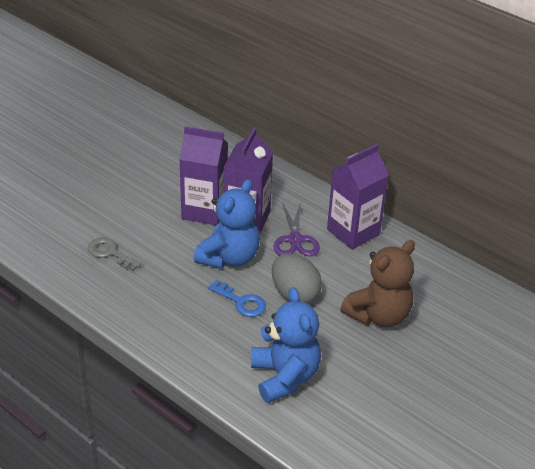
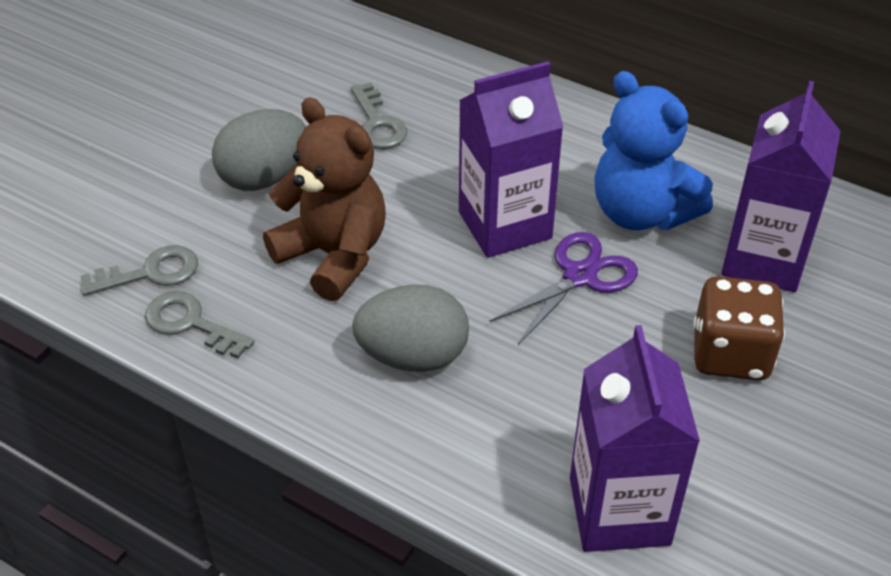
blue key: 1 -> 0
blue teddy bear: 2 -> 1
brown dice: 0 -> 1
grey egg: 1 -> 2
grey key: 1 -> 3

